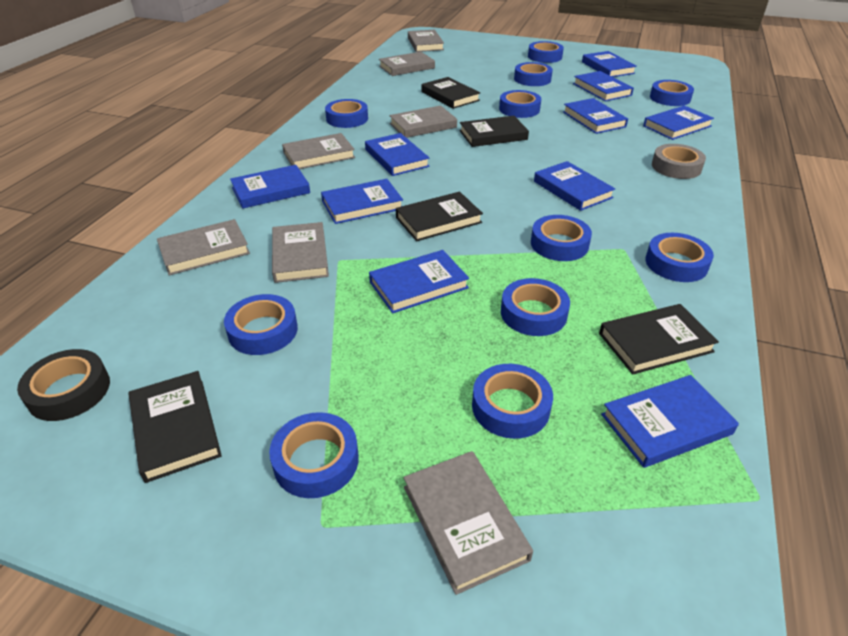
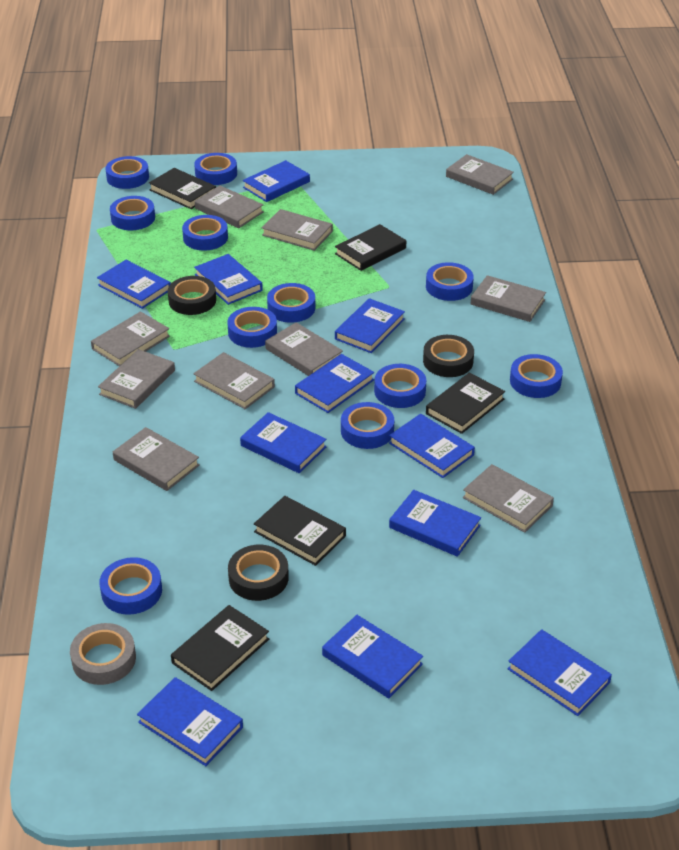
black tape: 1 -> 3
blue book: 10 -> 11
grey book: 7 -> 10

